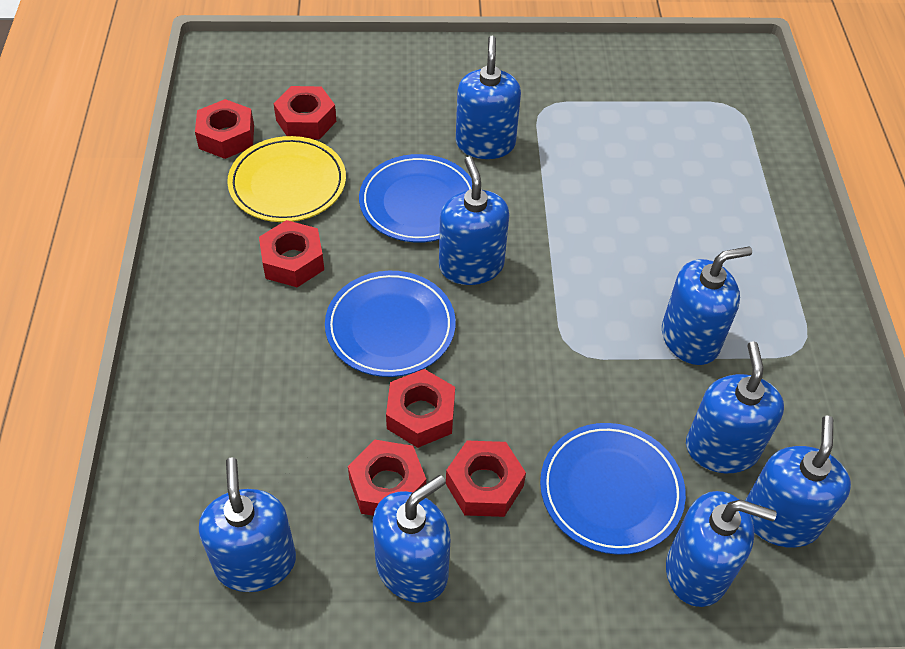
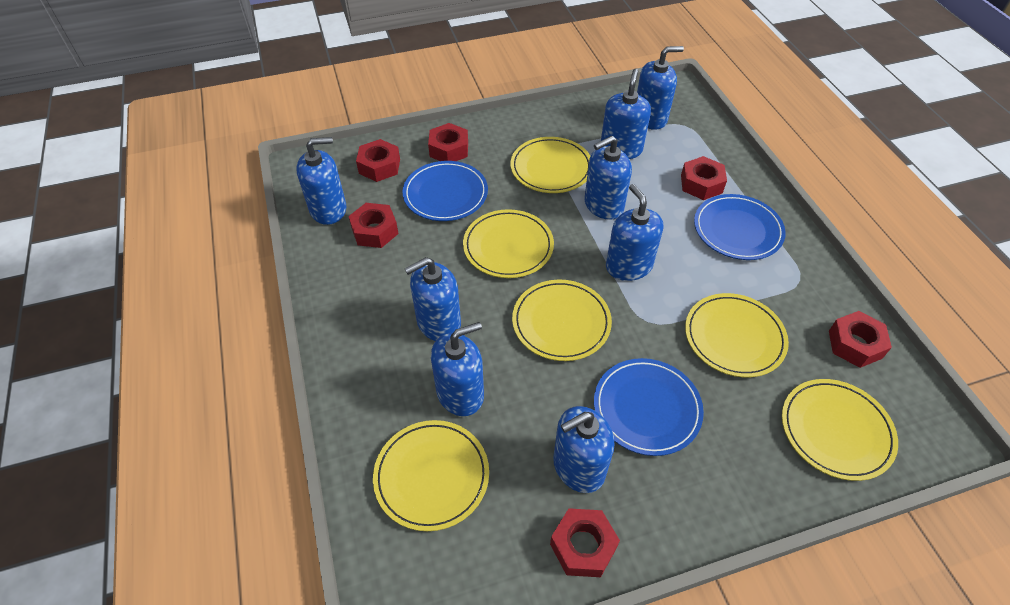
yellow plate: 1 -> 6

